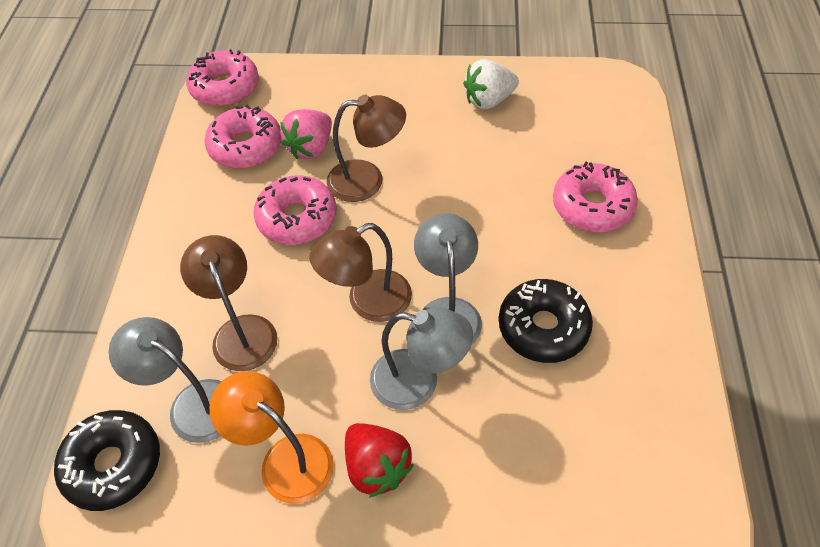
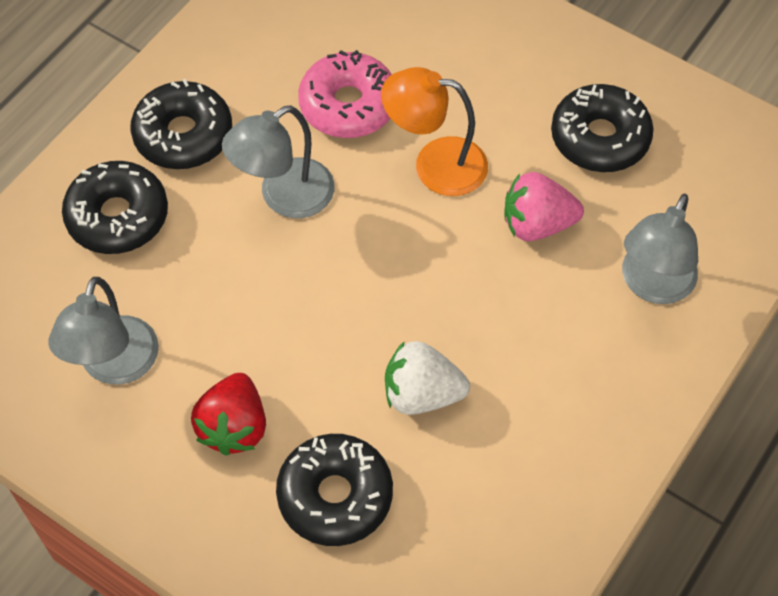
black donut: 2 -> 4
brown lamp: 3 -> 0
pink donut: 4 -> 1

